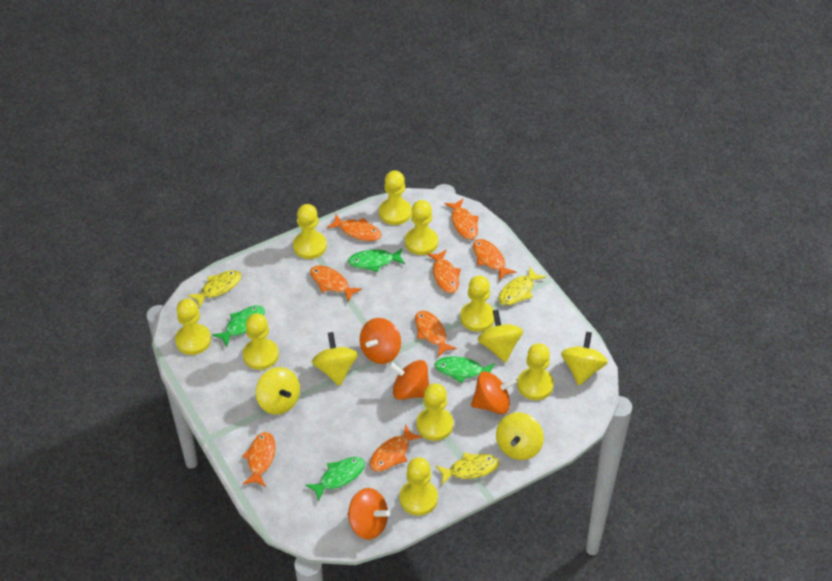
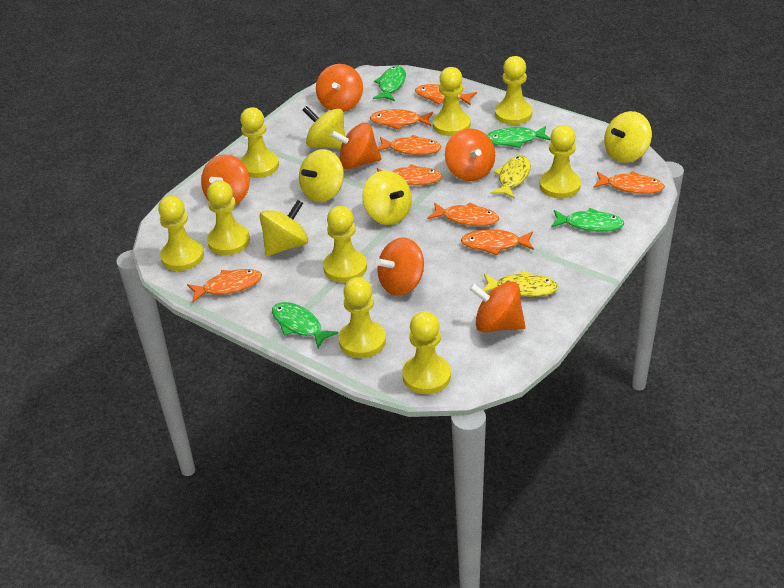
orange spinning top: 4 -> 6
yellow fish: 3 -> 2

